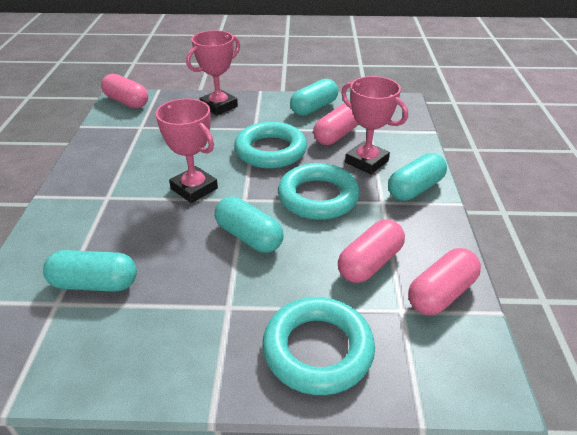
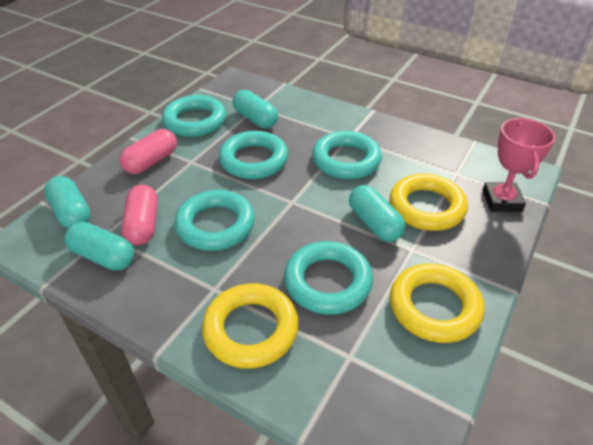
pink capsule: 4 -> 2
pink trophy: 3 -> 1
turquoise ring: 3 -> 5
yellow ring: 0 -> 3

